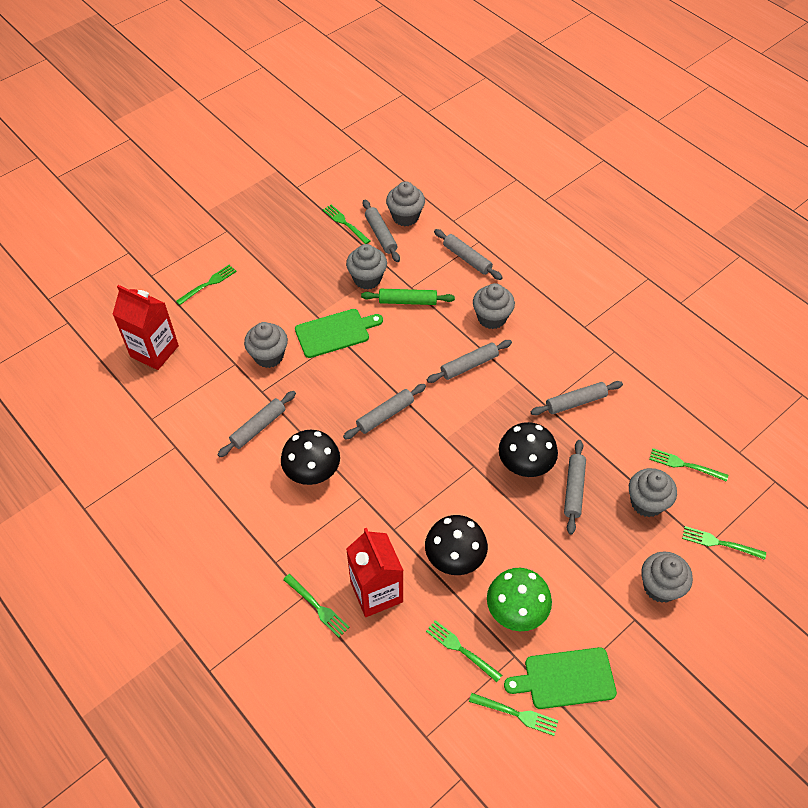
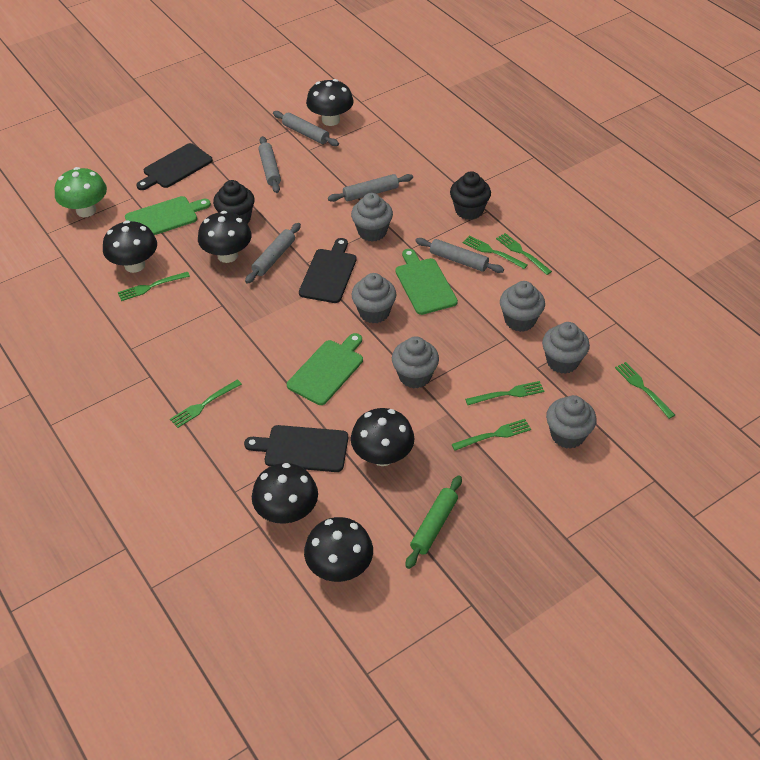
black cupcake: 0 -> 2
black cutting board: 0 -> 3
black mushroom: 3 -> 6
green cutting board: 2 -> 3
grey rolling pin: 7 -> 5
red carton: 2 -> 0

